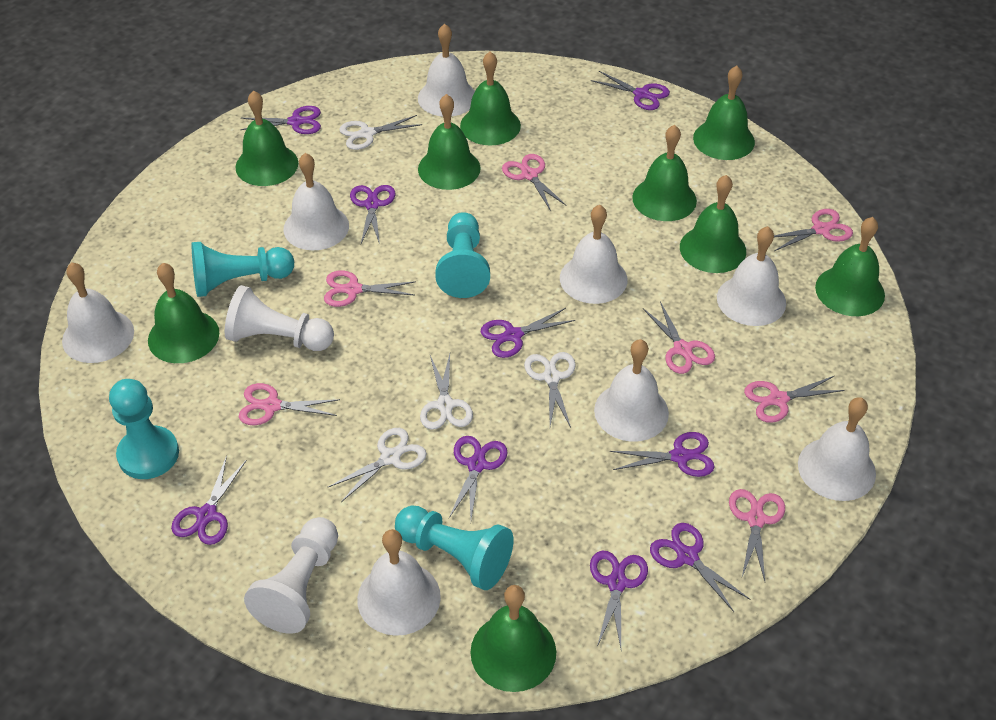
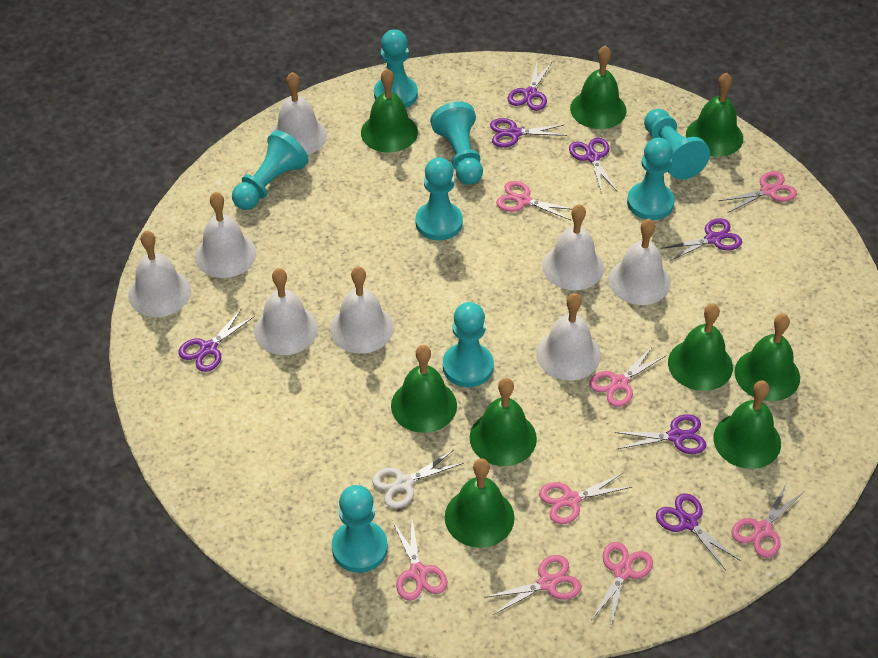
pink scissors: 7 -> 8
purple scissors: 9 -> 7
turquoise pawn: 4 -> 8
white pawn: 2 -> 0
white scissors: 4 -> 1

